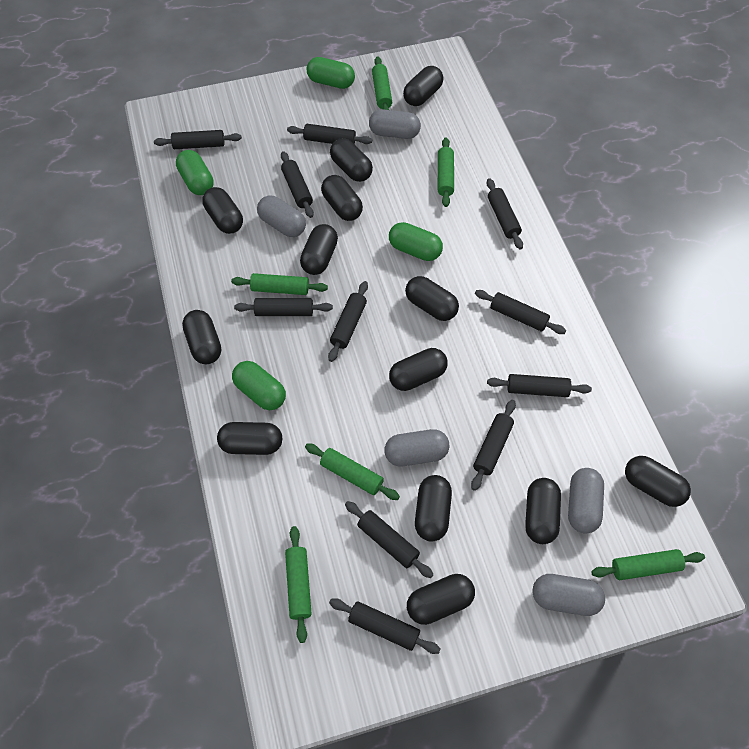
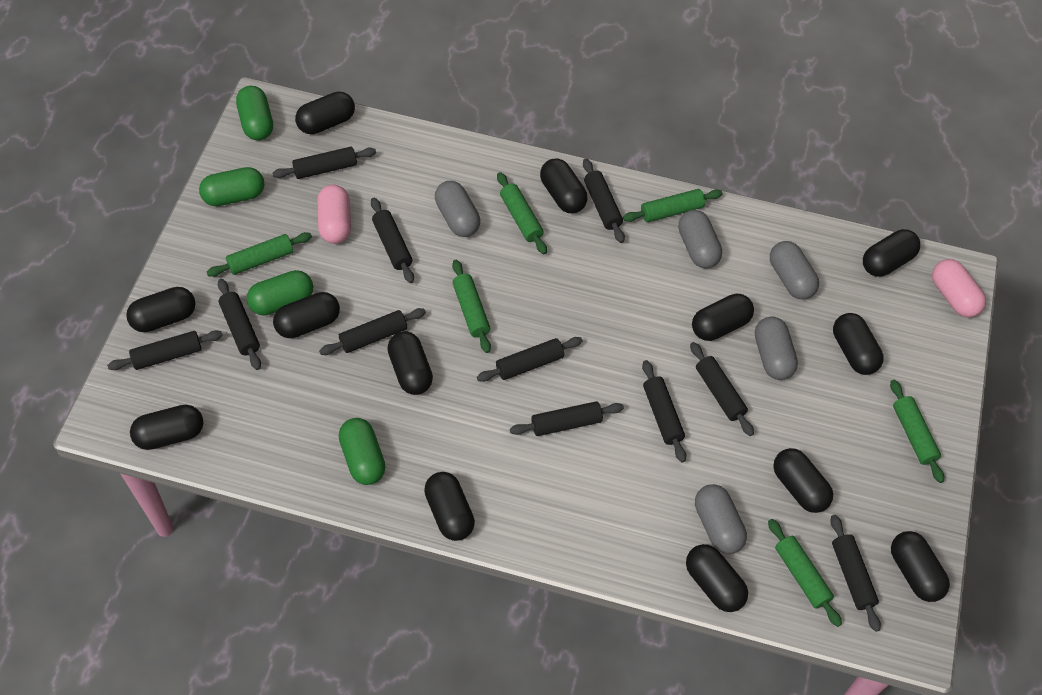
pink capsule: 0 -> 2

